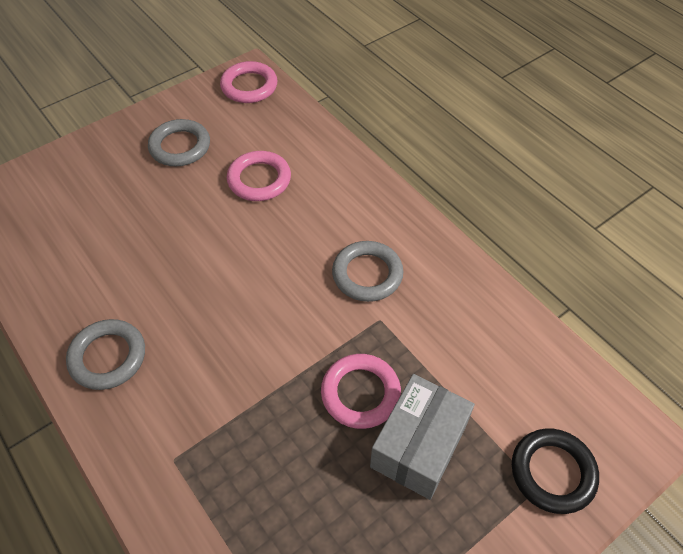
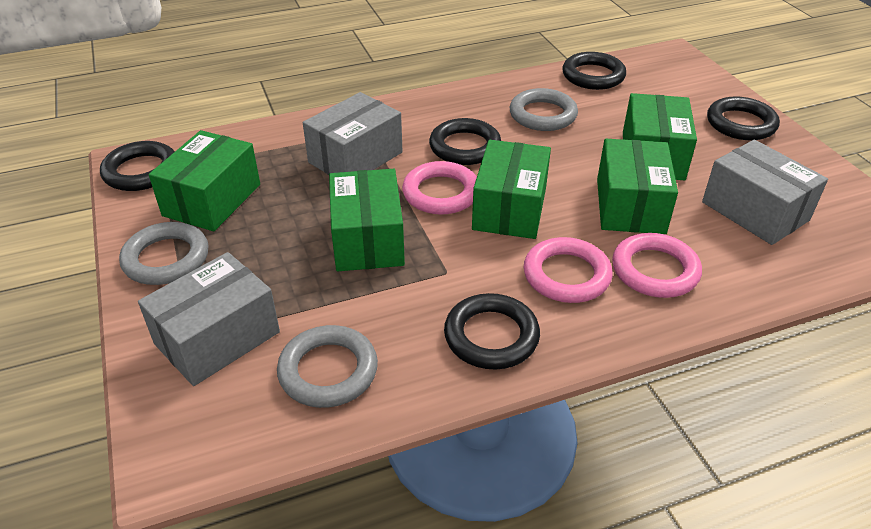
black ring: 1 -> 5
green box: 0 -> 5
grey box: 1 -> 3

